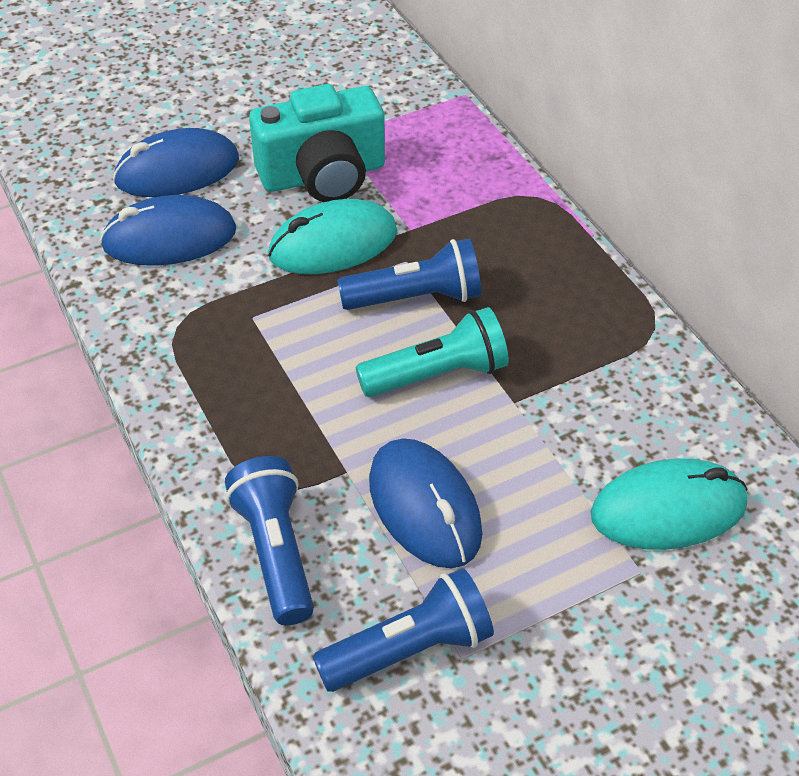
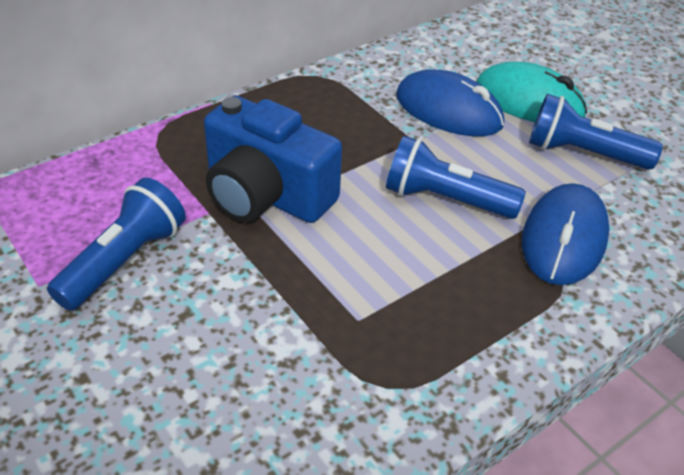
blue camera: 0 -> 1
blue mouse: 3 -> 2
turquoise camera: 1 -> 0
turquoise flashlight: 1 -> 0
turquoise mouse: 2 -> 1

